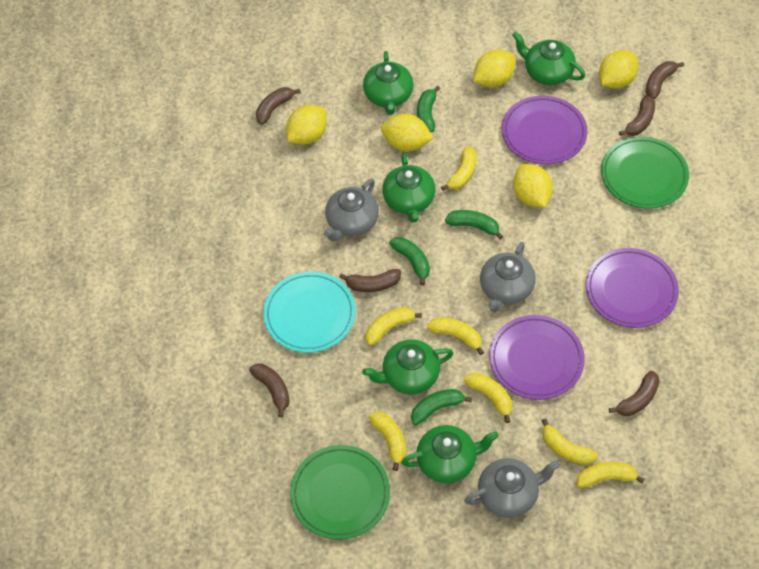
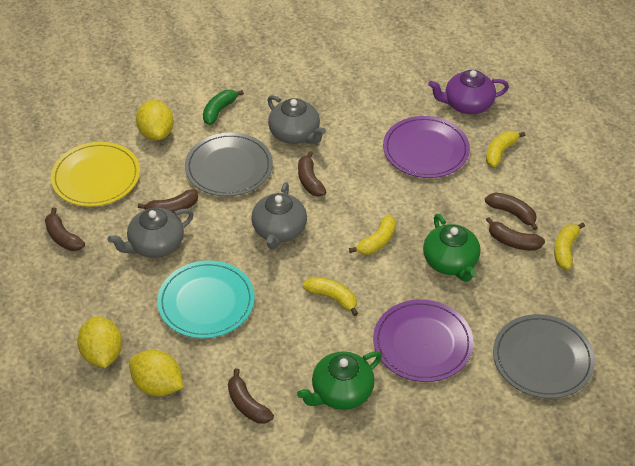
green banana: 4 -> 1
green plate: 2 -> 0
green teapot: 5 -> 2
grey plate: 0 -> 2
purple plate: 3 -> 2
purple teapot: 0 -> 1
yellow banana: 7 -> 4
yellow lemon: 5 -> 3
yellow plate: 0 -> 1

